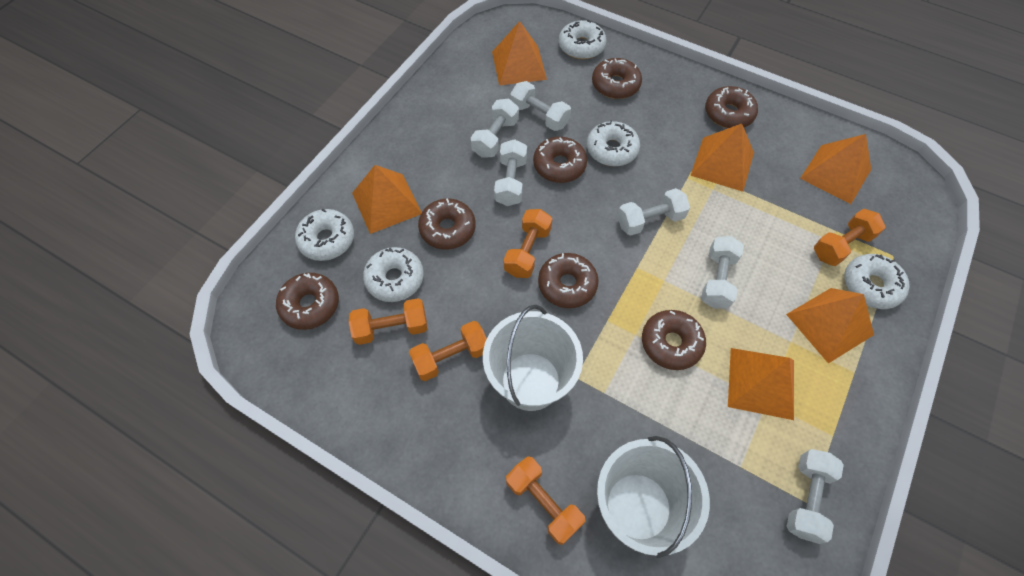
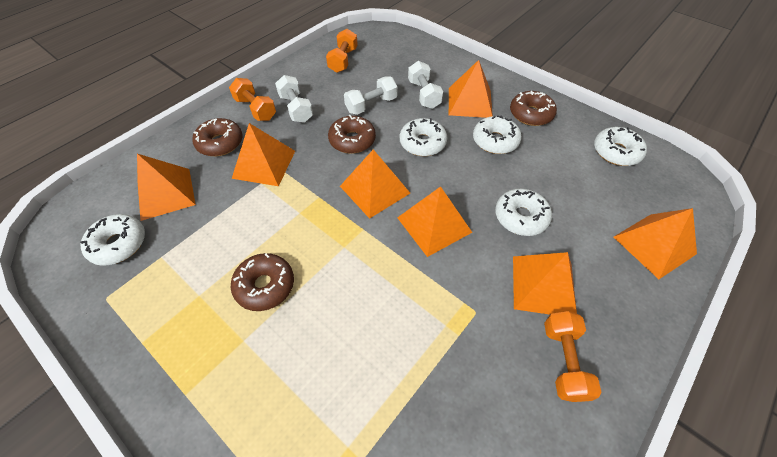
brown donut: 7 -> 4
orange dumbbell: 5 -> 3
orange pyramid: 6 -> 7
white bucket: 2 -> 0
white dumbbell: 6 -> 3

